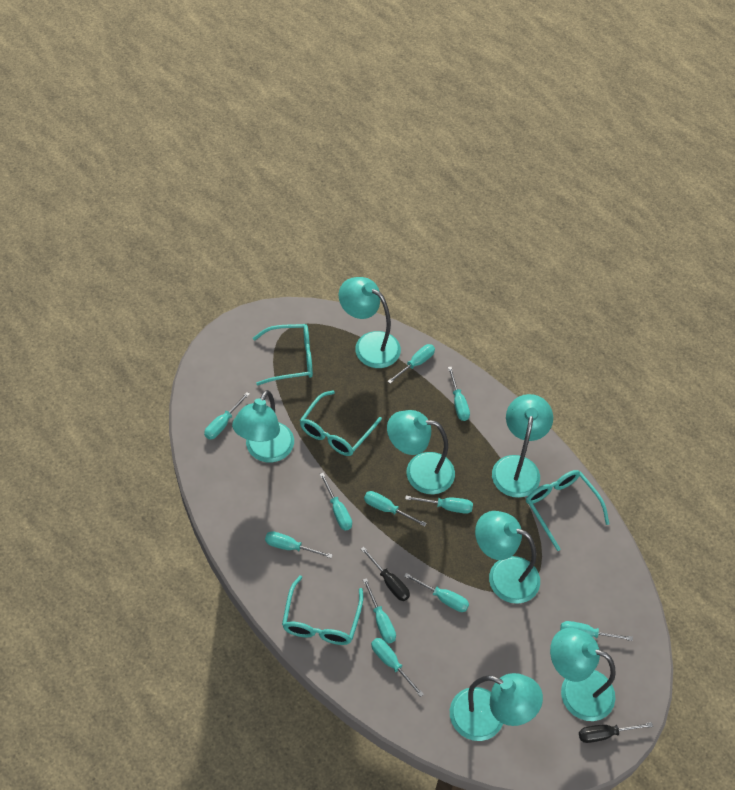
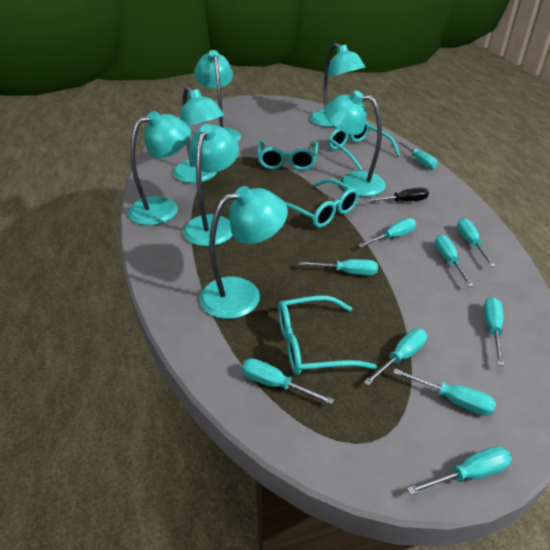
black screwdriver: 2 -> 1
turquoise screwdriver: 11 -> 10

